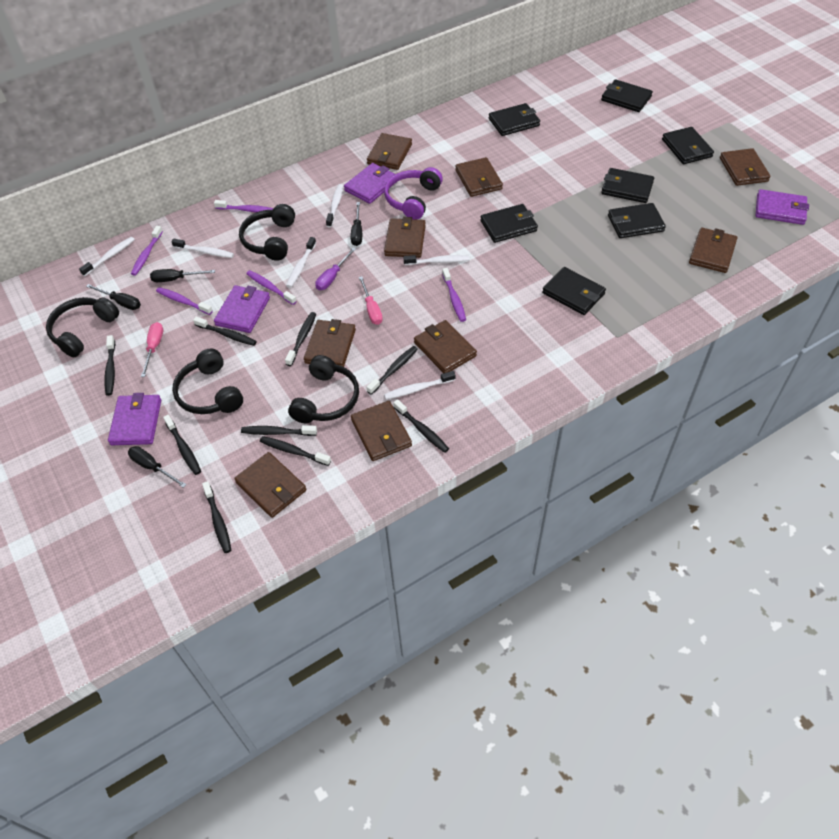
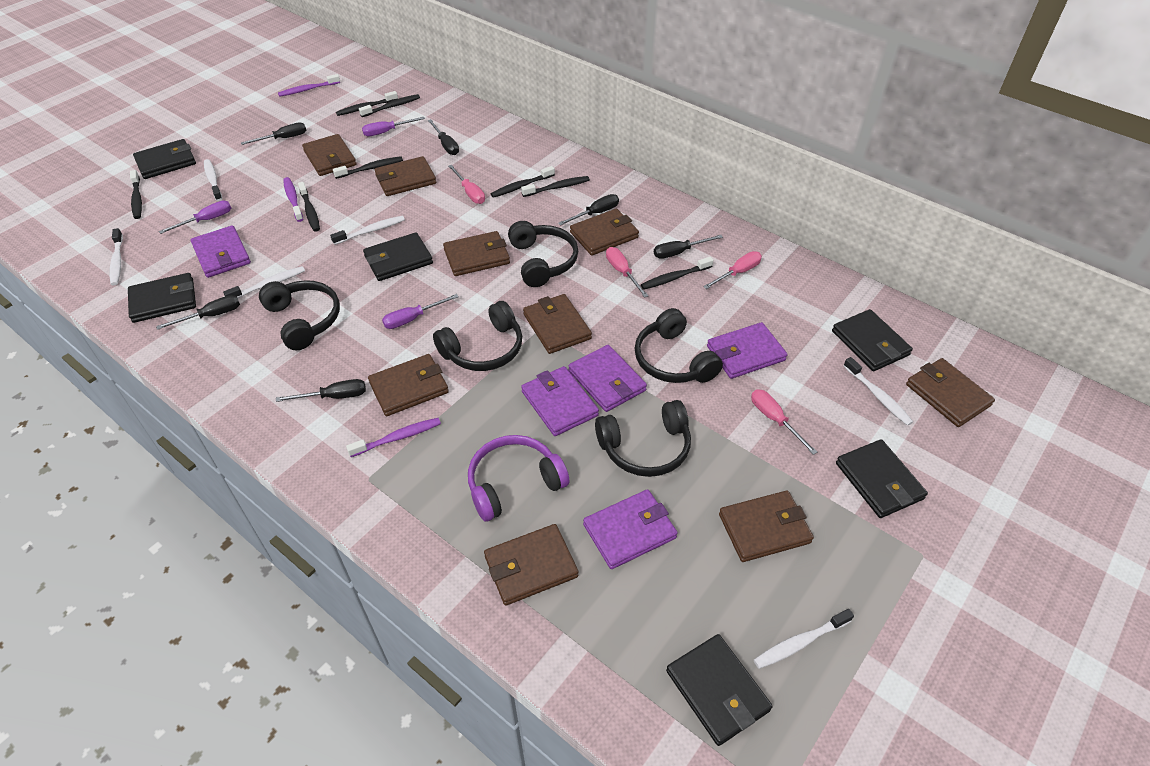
black headphones: 4 -> 5
black screwdriver: 4 -> 6
black toothbrush: 9 -> 8
black wallet: 7 -> 6
pink screwdriver: 2 -> 4
purple screwdriver: 1 -> 3
purple toothbrush: 5 -> 3
purple wallet: 4 -> 5

